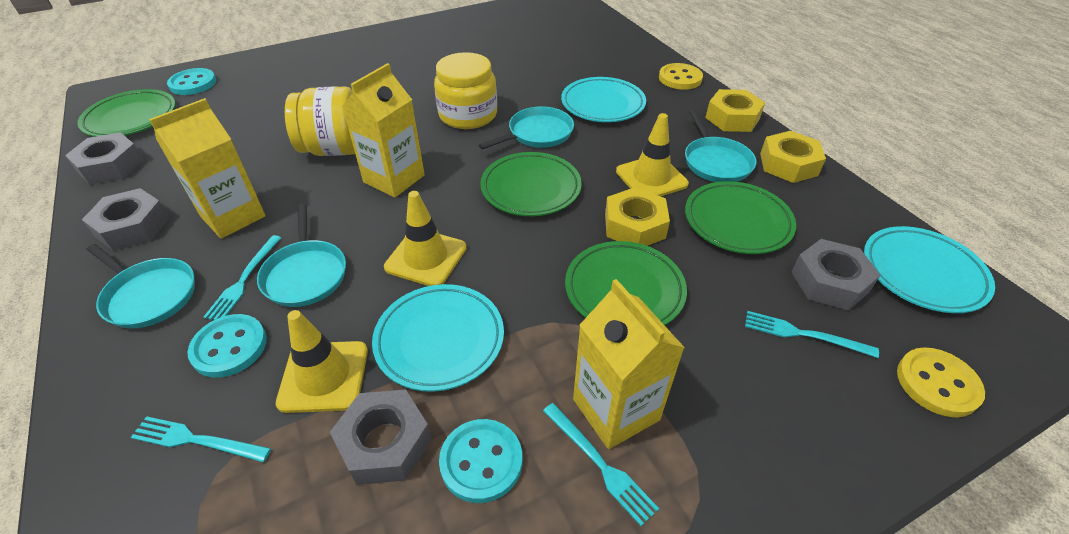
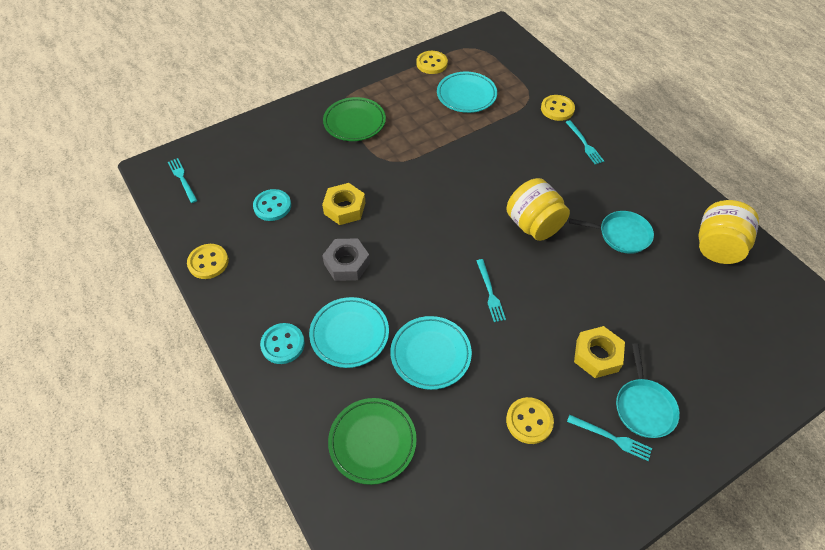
green plate: 4 -> 2
grey nut: 4 -> 1
turquoise button: 3 -> 2
turquoise pan: 4 -> 2
yellow button: 2 -> 4
yellow carton: 3 -> 0
yellow nut: 3 -> 2
yellow traffic cone: 3 -> 0

